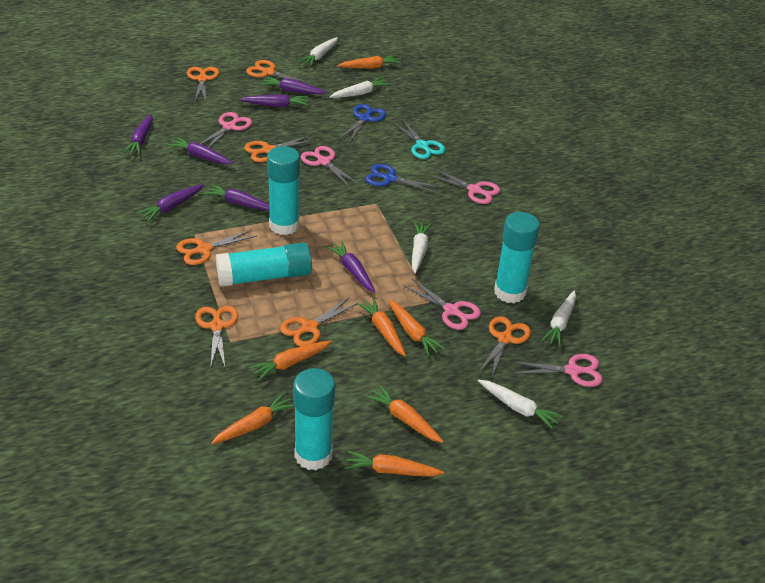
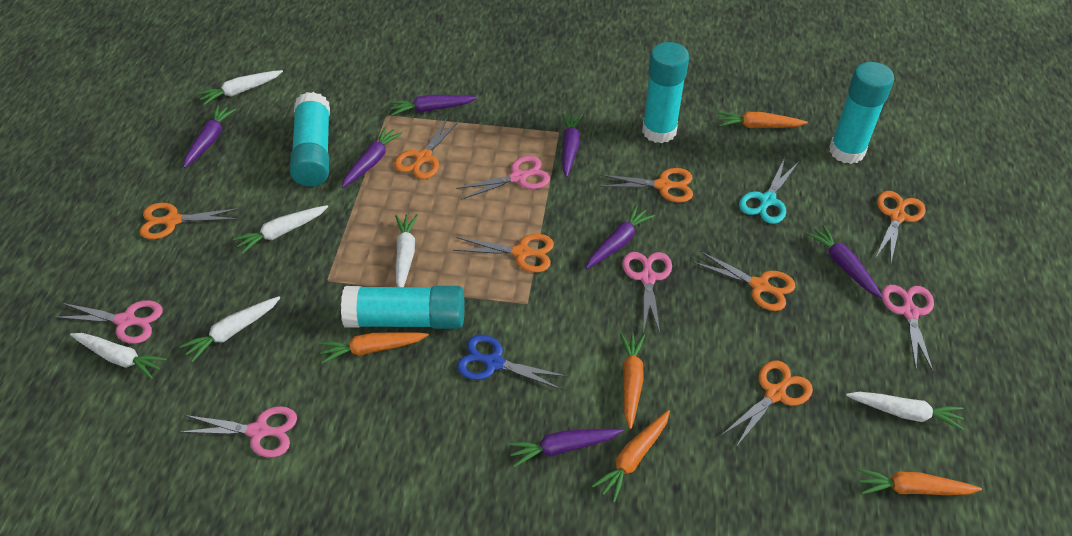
blue scissors: 2 -> 1
orange carrot: 7 -> 5
white carrot: 5 -> 6

